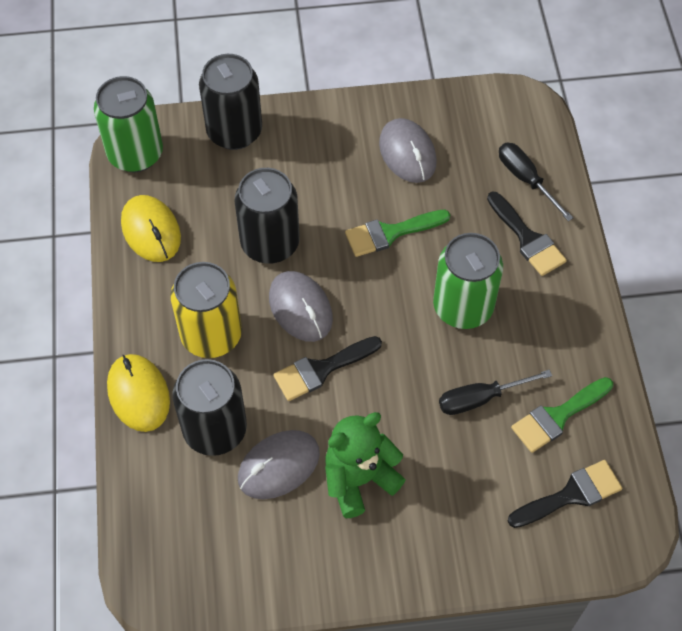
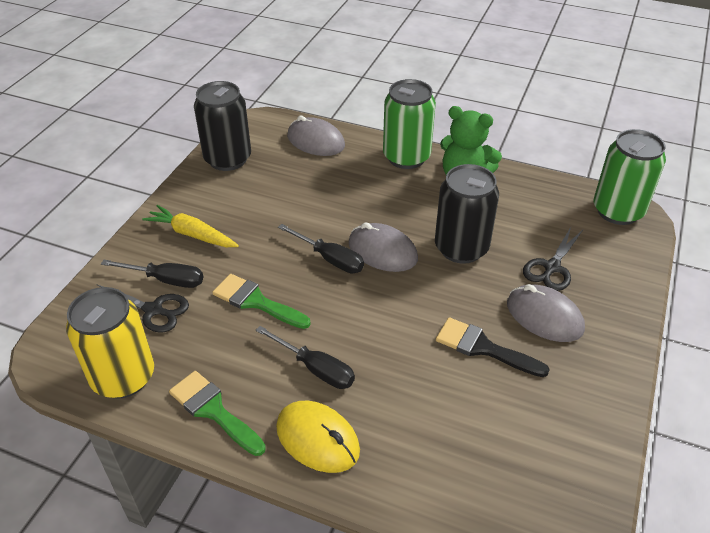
black brush: 3 -> 1
black can: 3 -> 2
black scissors: 0 -> 2
black screwdriver: 2 -> 3
yellow carrot: 0 -> 1
yellow mouse: 2 -> 1

